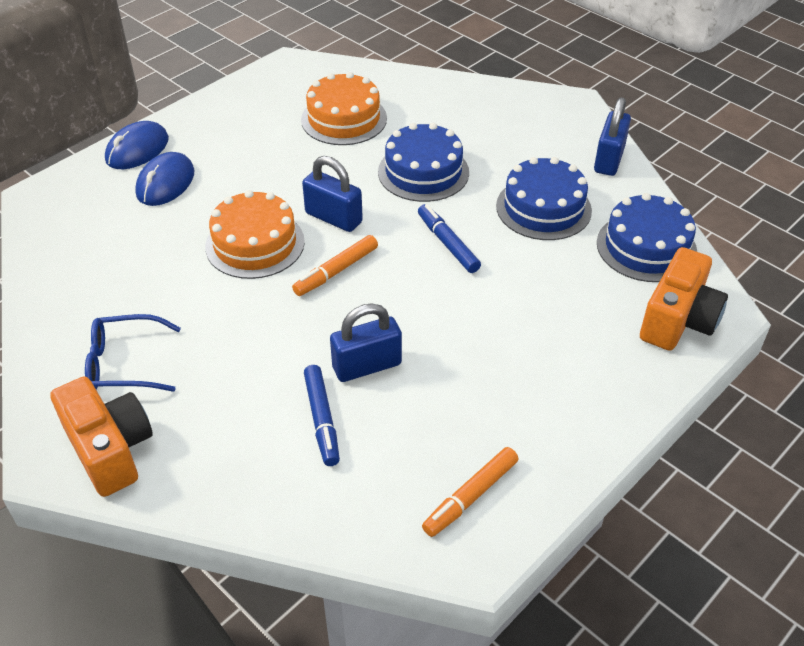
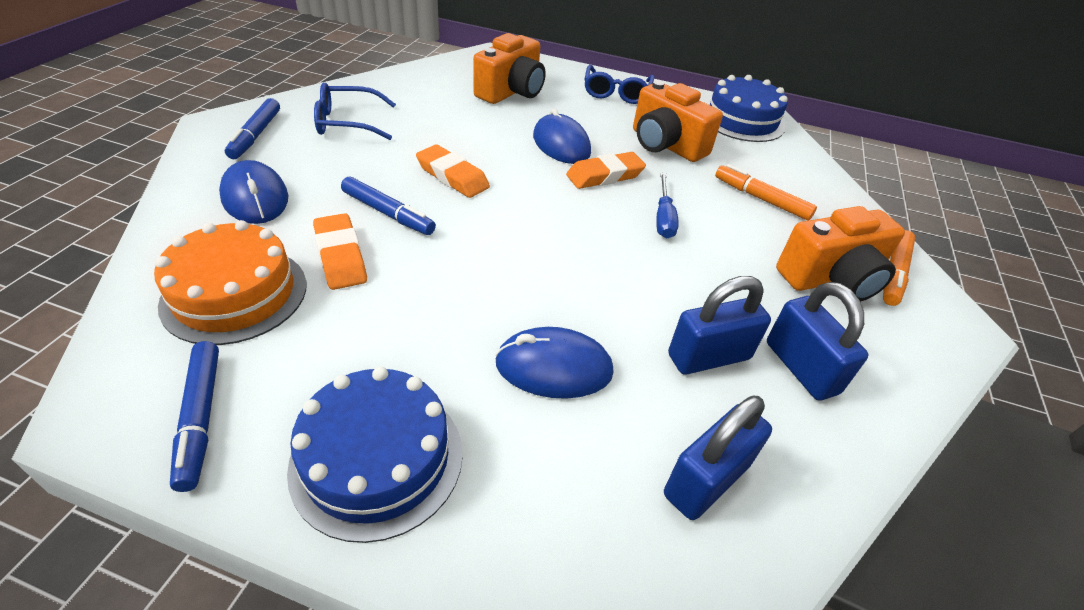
blue cake: 3 -> 2
blue glasses: 1 -> 2
blue marker: 2 -> 3
blue mouse: 2 -> 3
blue screwdriver: 0 -> 1
orange cake: 2 -> 1
orange camera: 2 -> 3
orange eraser: 0 -> 3

